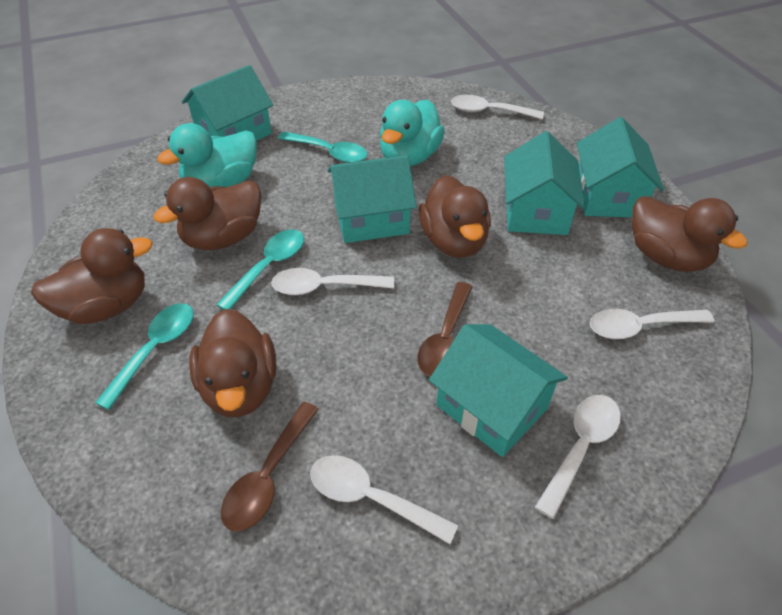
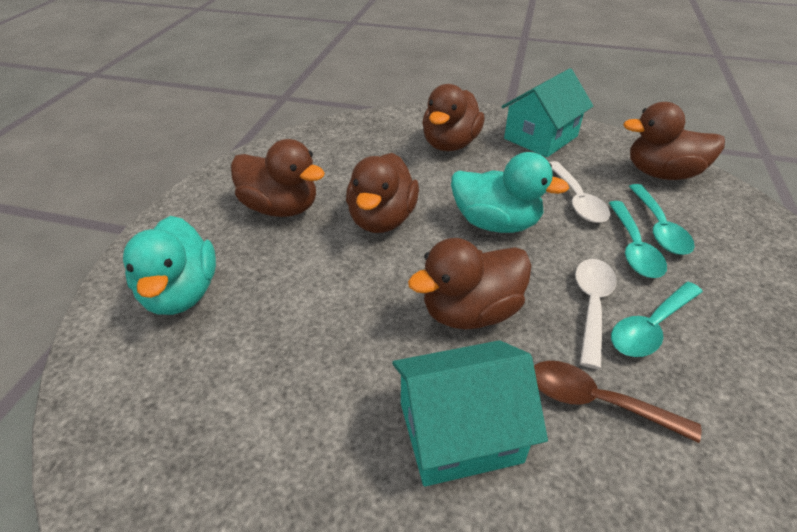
brown spoon: 2 -> 1
turquoise house: 5 -> 2
white spoon: 5 -> 2

